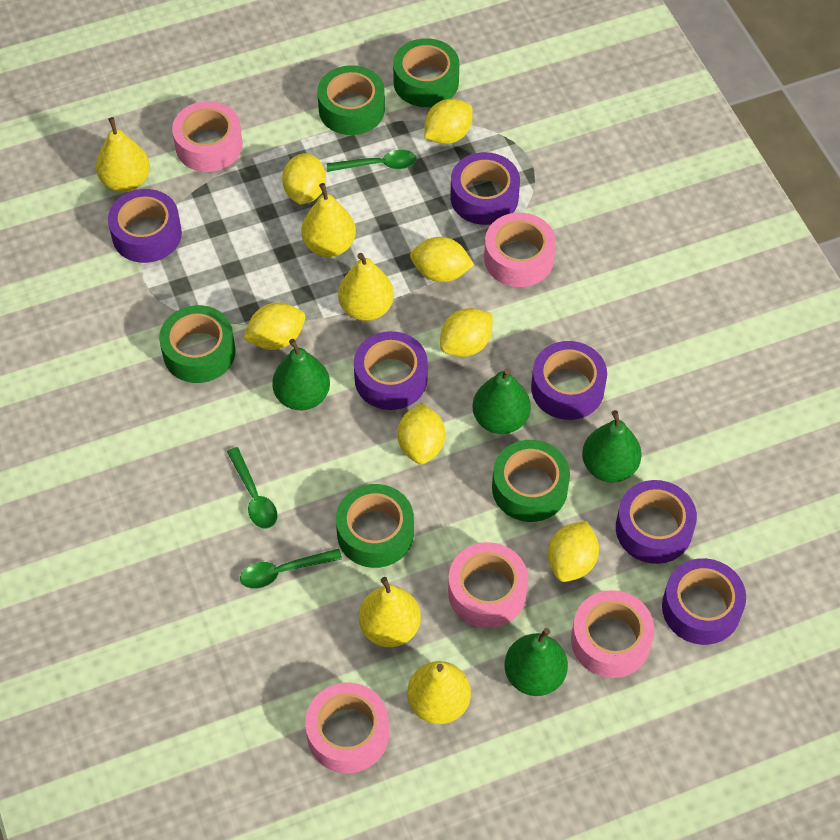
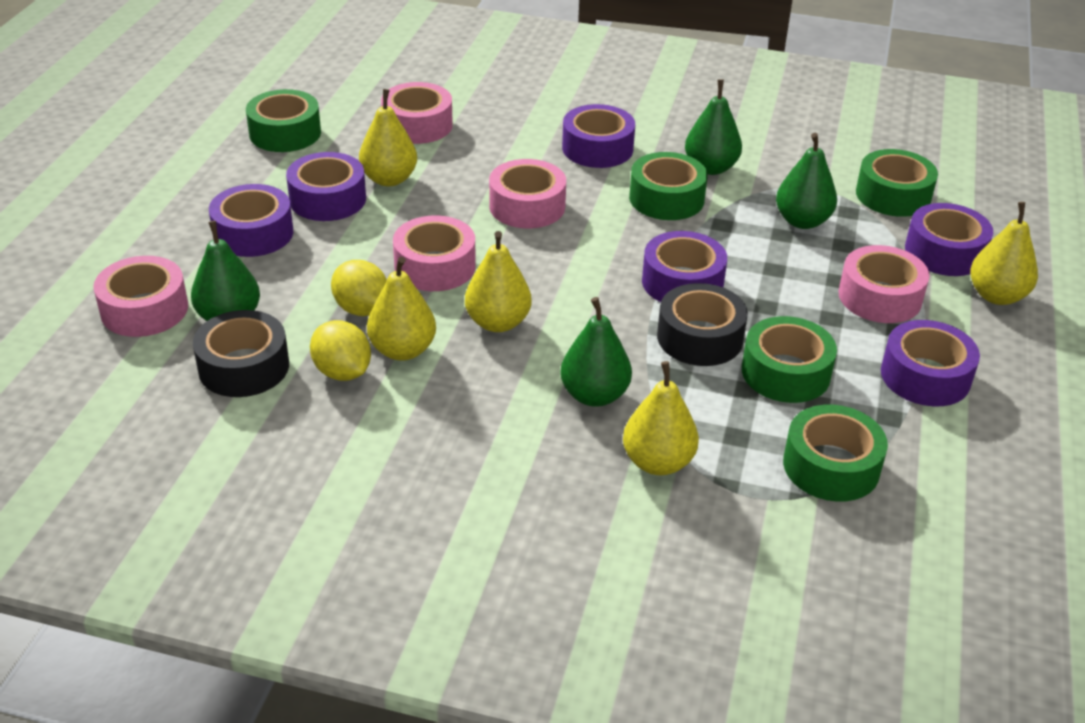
black tape: 0 -> 2
green spoon: 3 -> 0
yellow lemon: 7 -> 2

